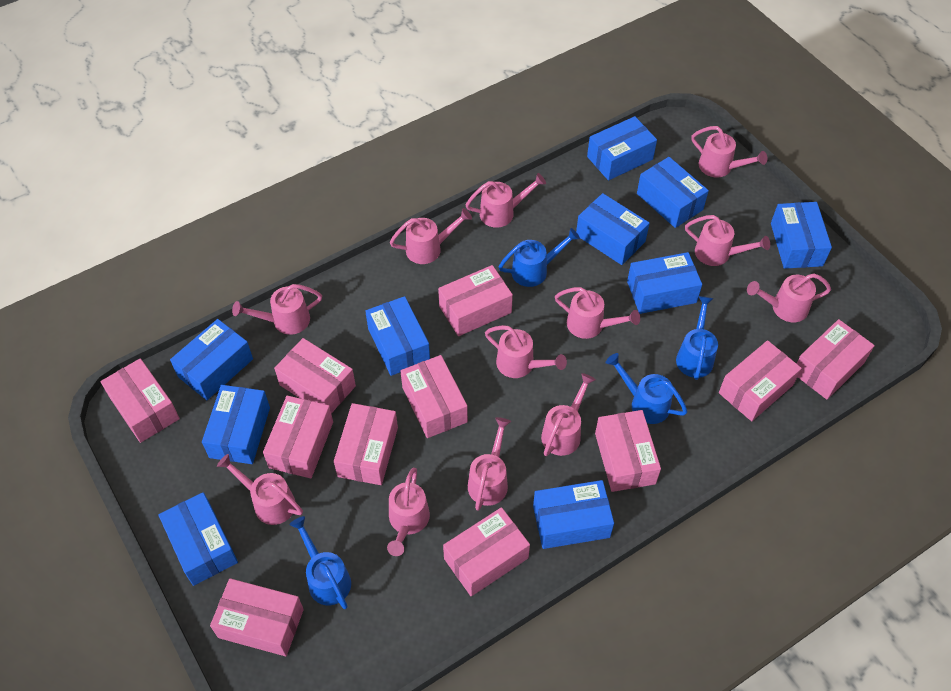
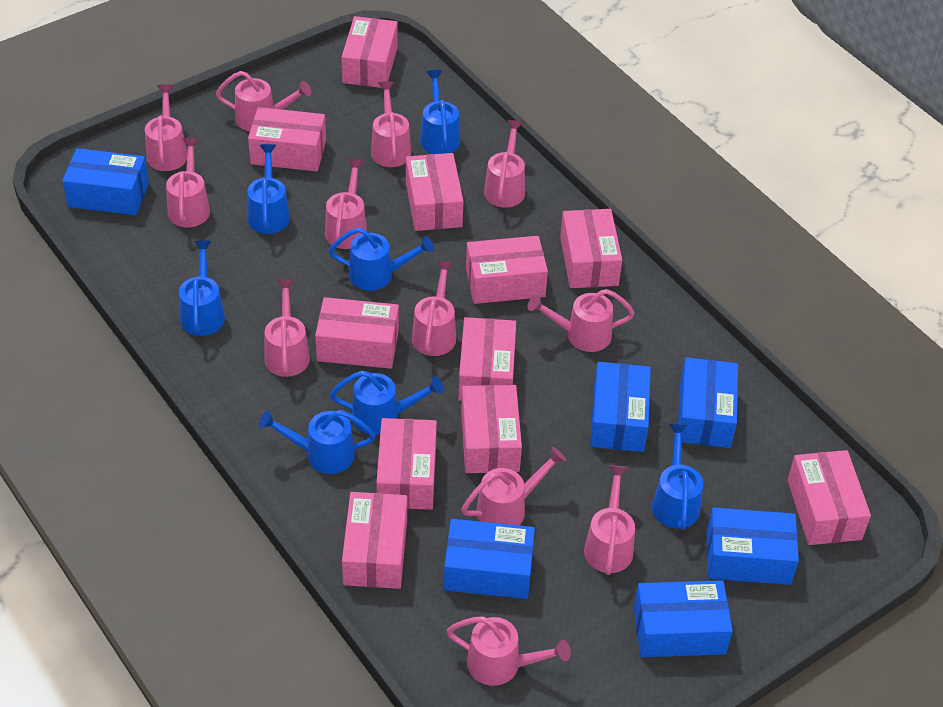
blue box: 10 -> 6
blue watering can: 4 -> 7

